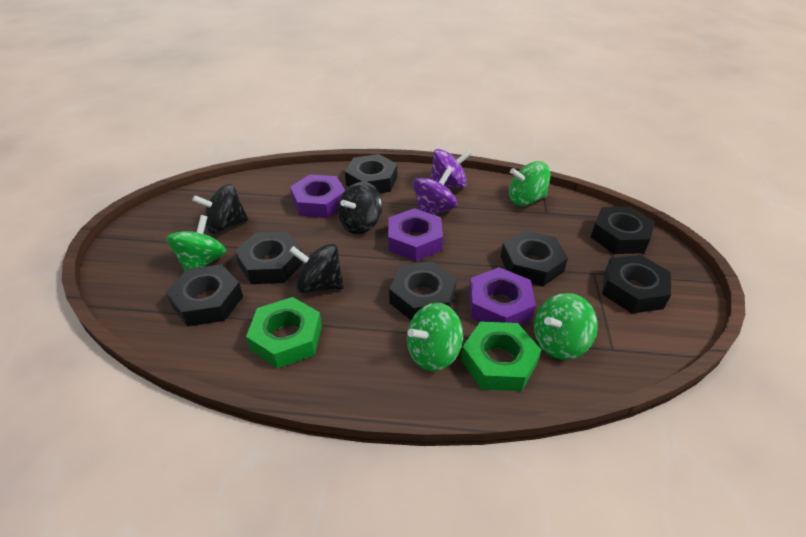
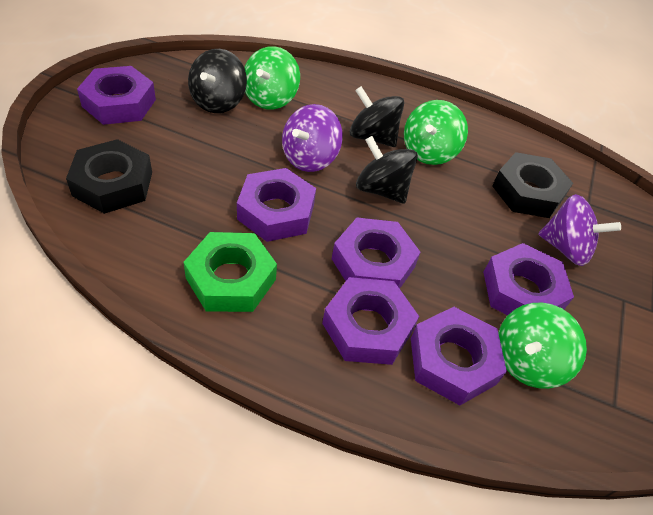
black nut: 7 -> 2
green nut: 2 -> 1
green spinning top: 4 -> 3
purple nut: 3 -> 6

